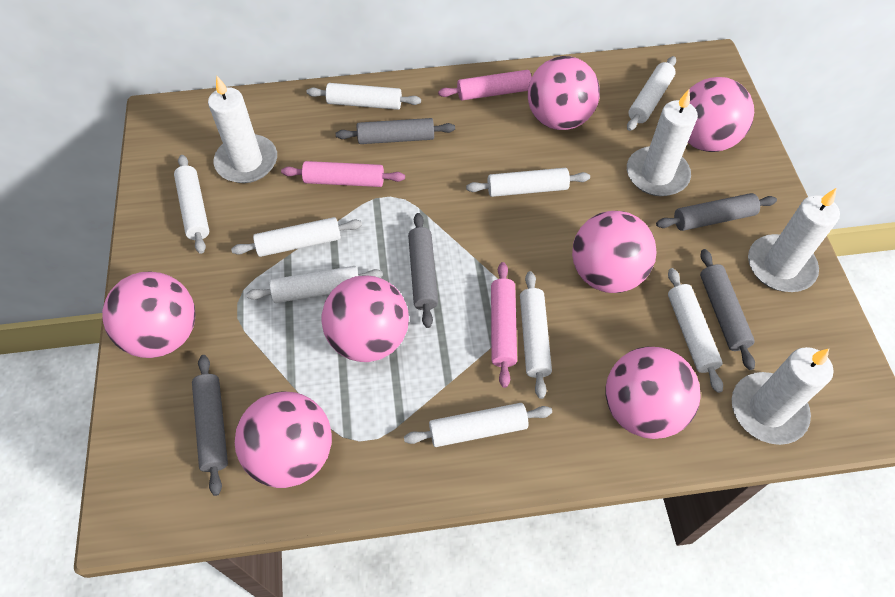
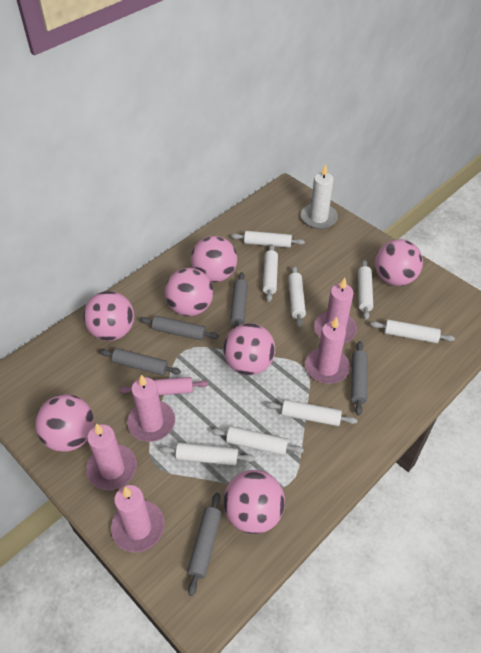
pink candle: 0 -> 5
pink rolling pin: 3 -> 1
white candle: 4 -> 1
white rolling pin: 9 -> 8

